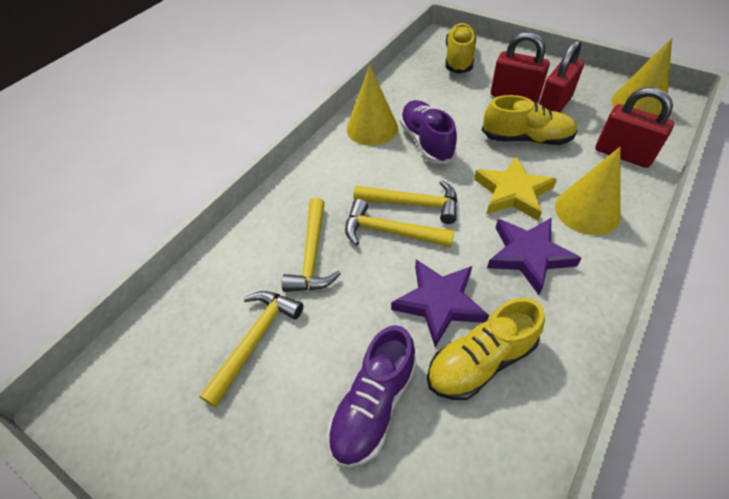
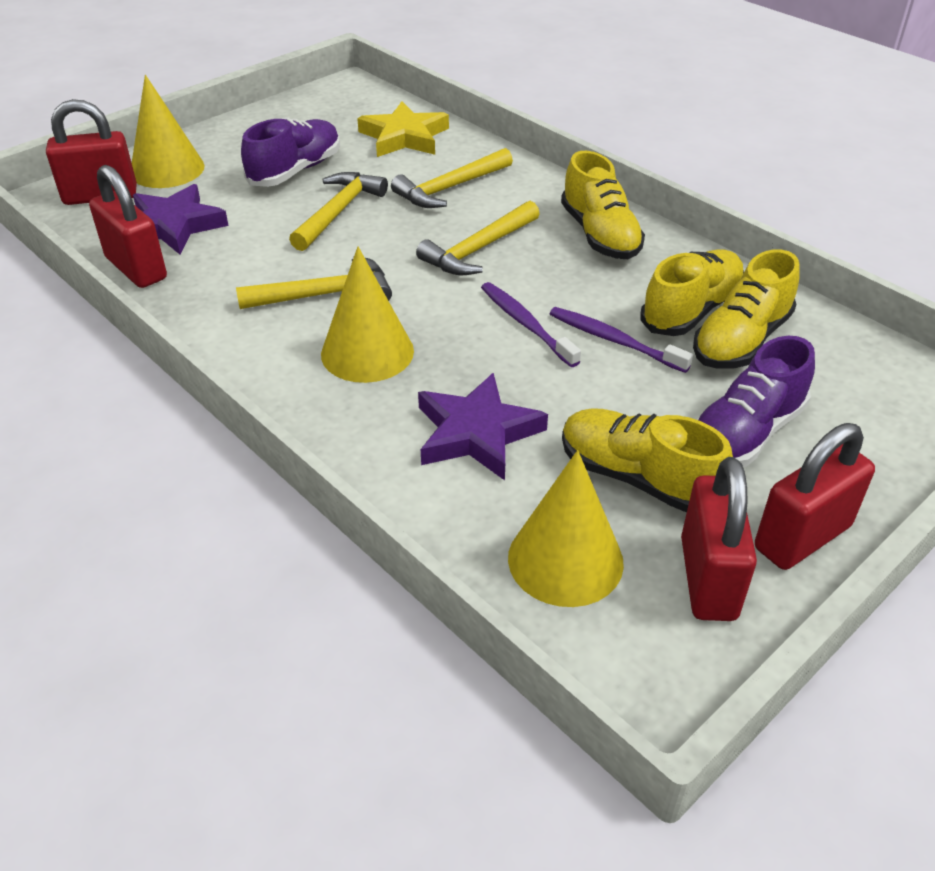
purple toothbrush: 0 -> 2
red padlock: 3 -> 4
yellow shoe: 3 -> 4

